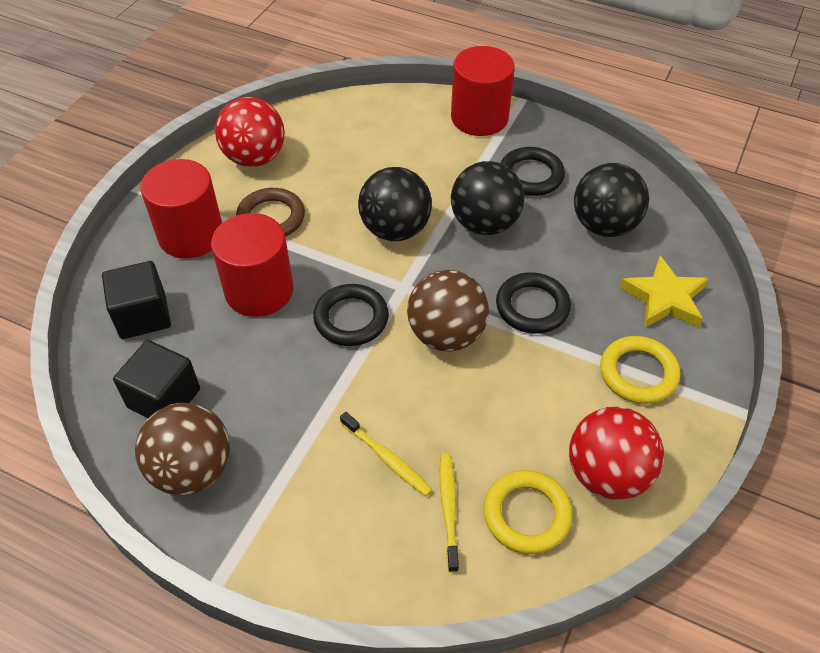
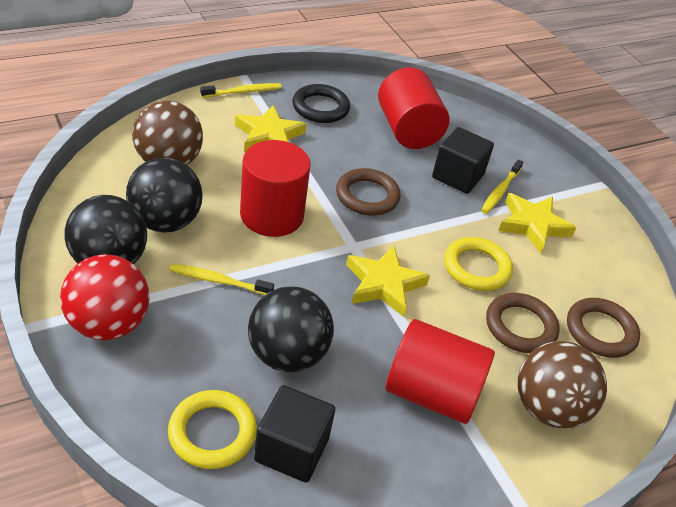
black ring: 3 -> 1
brown ring: 1 -> 3
red ball: 2 -> 1
yellow star: 1 -> 3
yellow toothbrush: 2 -> 3

